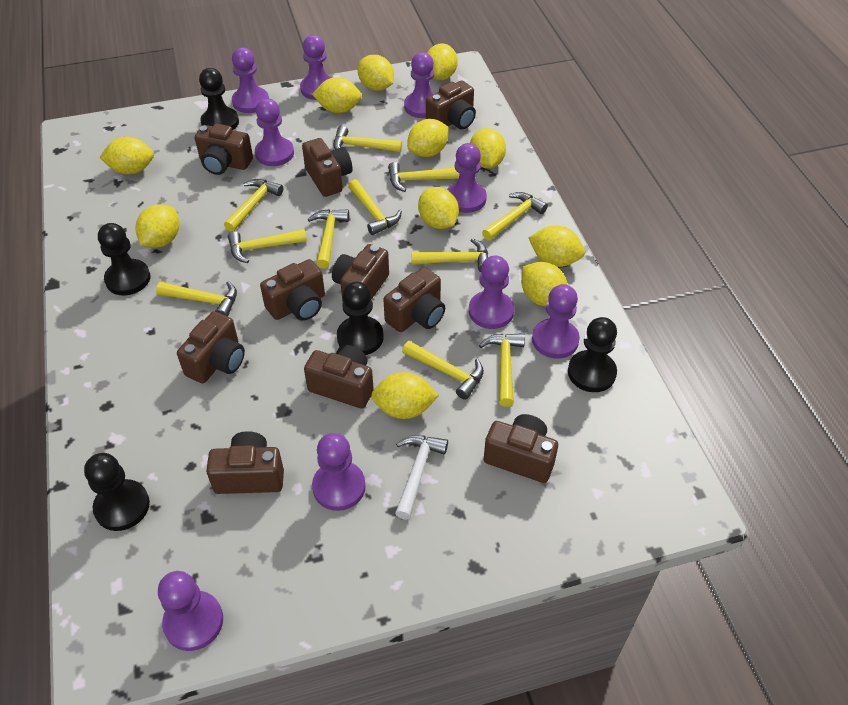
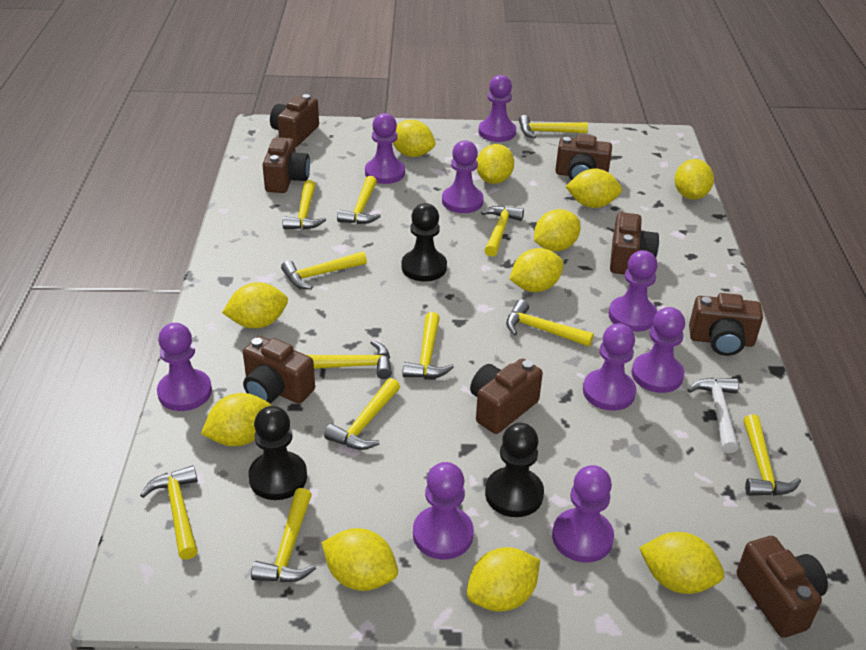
black pawn: 5 -> 3
brown camera: 10 -> 8
yellow hammer: 11 -> 12

